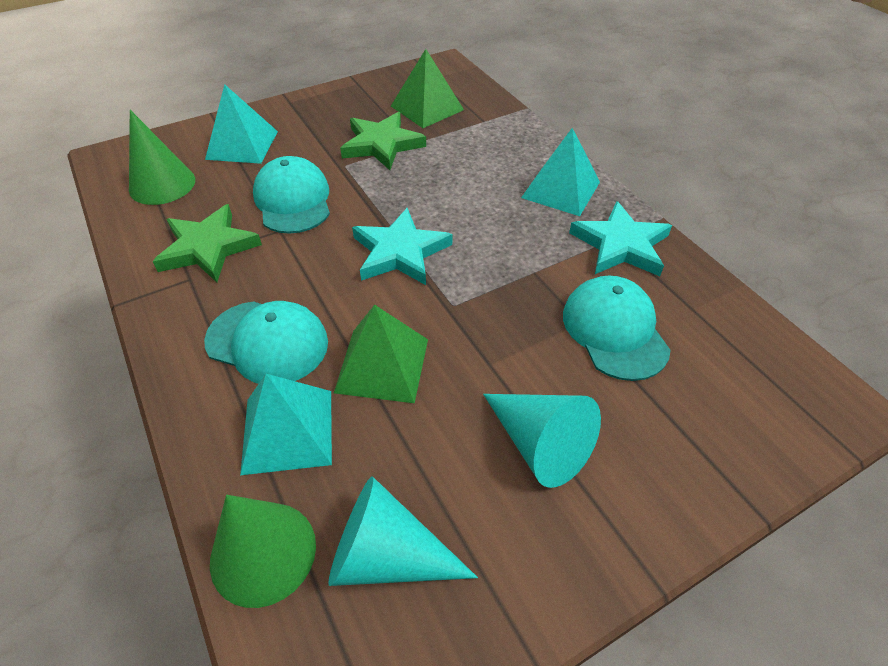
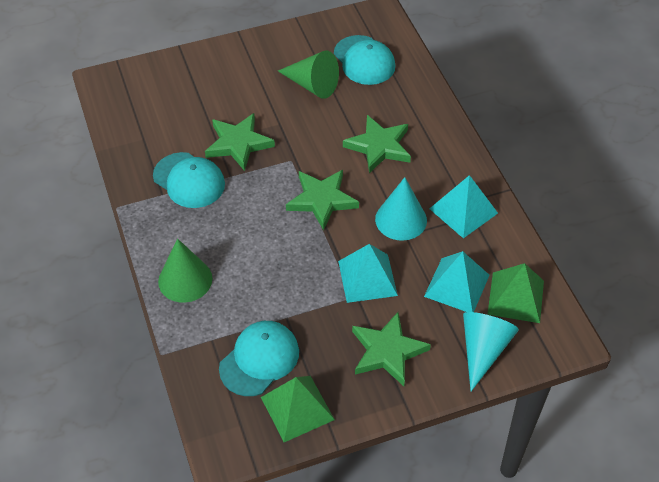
green star: 2 -> 4
turquoise star: 2 -> 0

